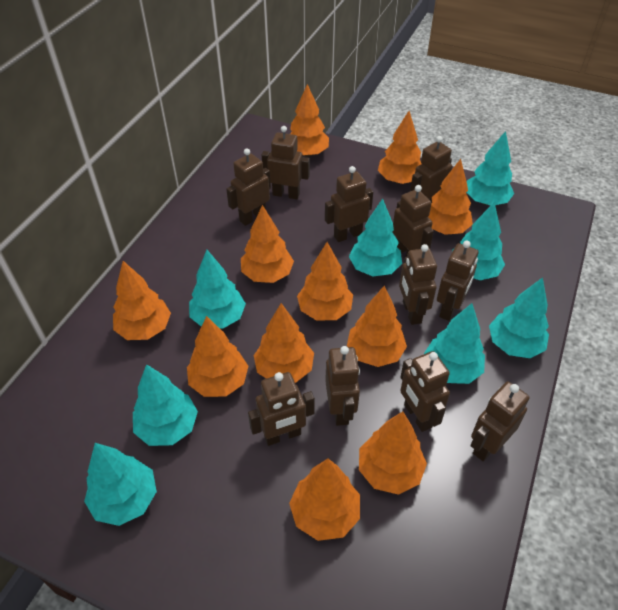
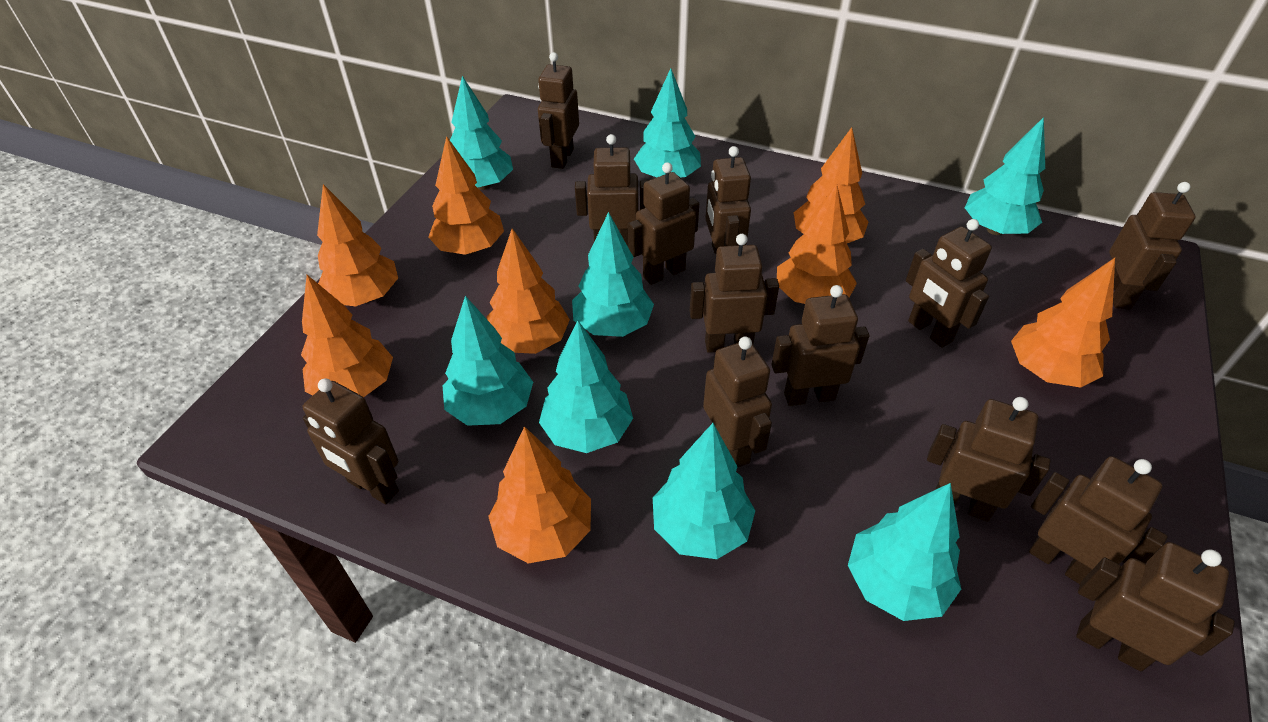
brown robot: 11 -> 13
orange tree: 11 -> 8

